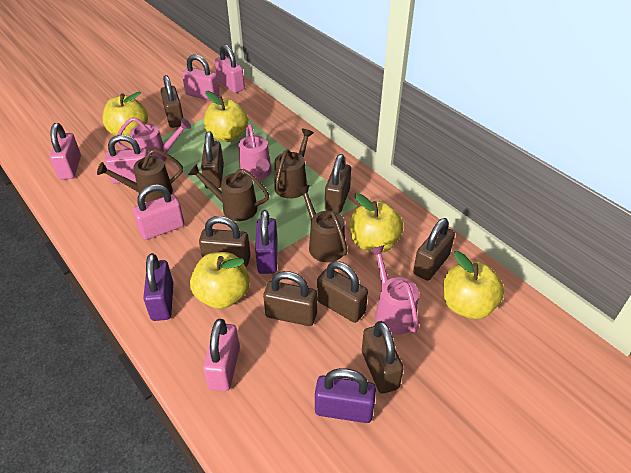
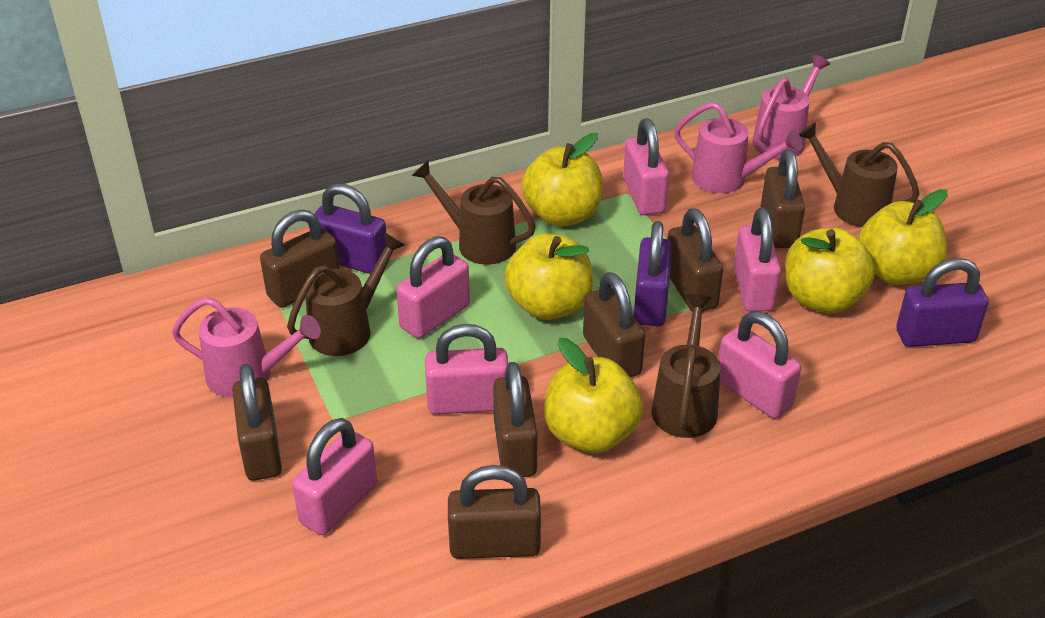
brown padlock: 8 -> 7

